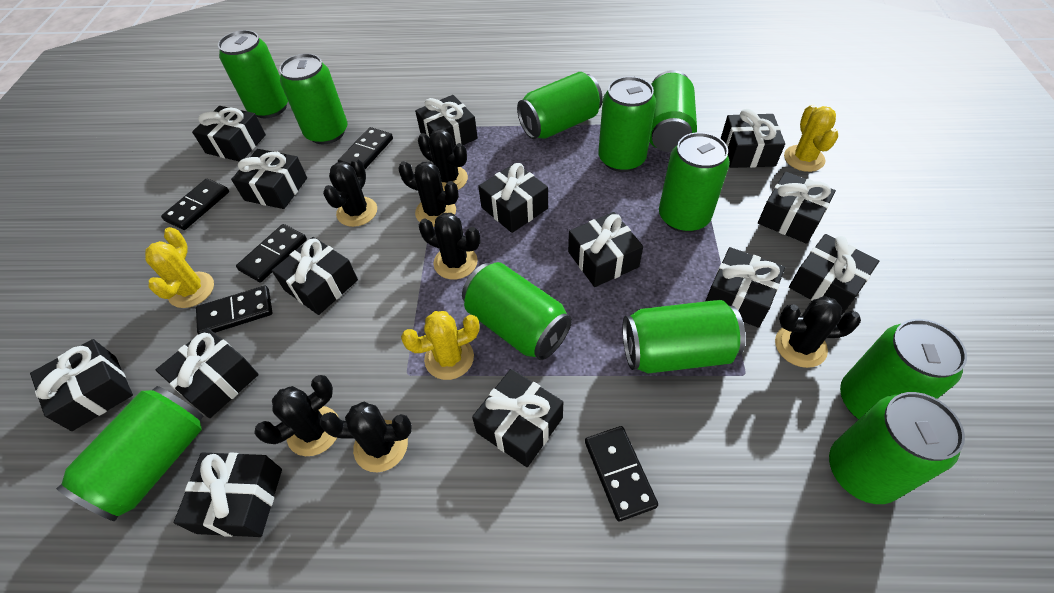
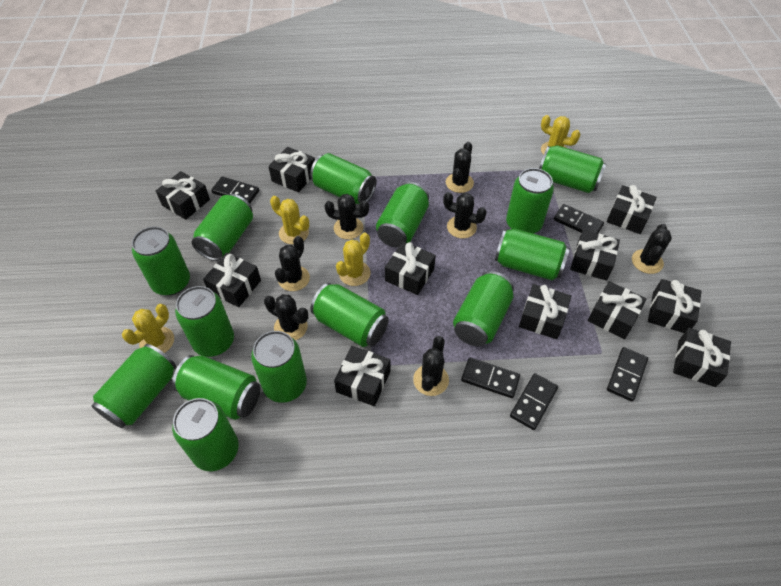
black gift: 14 -> 11
green can: 11 -> 14
yellow cactus: 3 -> 4

